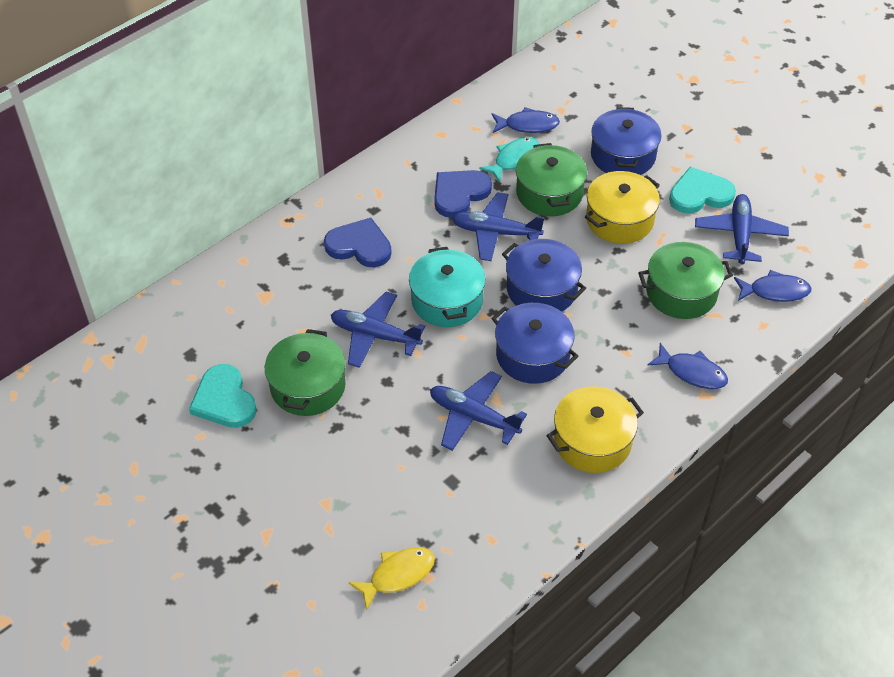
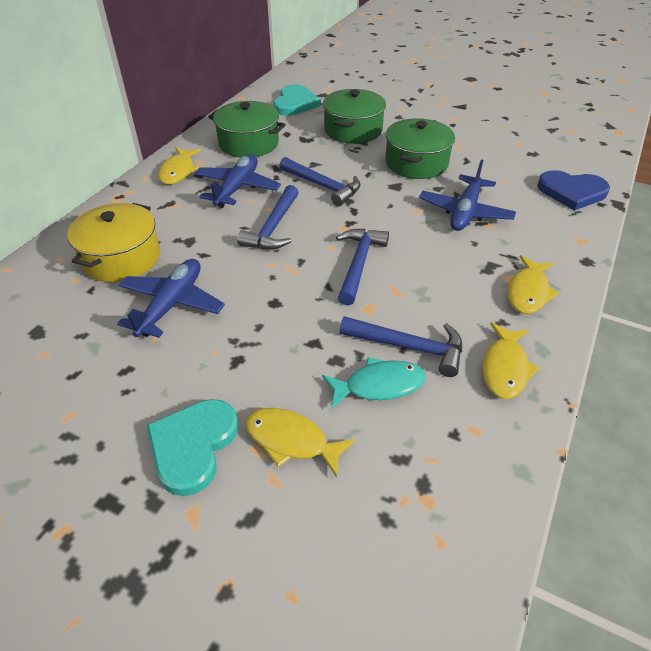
blue fish: 3 -> 0
blue hammer: 0 -> 4
blue heart: 2 -> 1
blue plane: 4 -> 3
blue pot: 3 -> 0
turquoise pot: 1 -> 0
yellow fish: 1 -> 4
yellow pot: 2 -> 1

